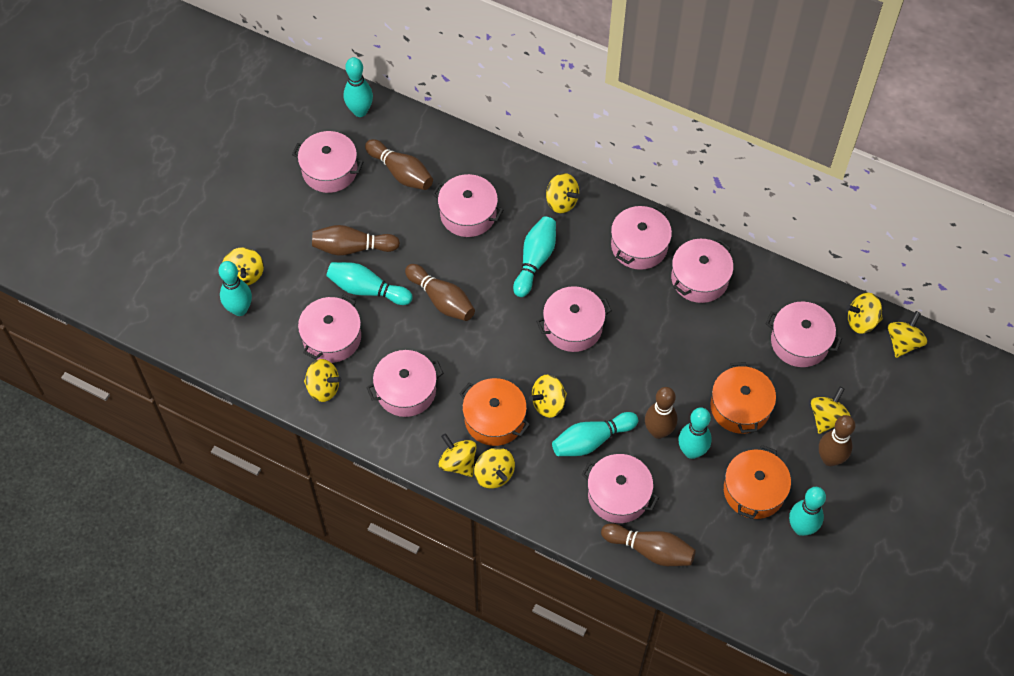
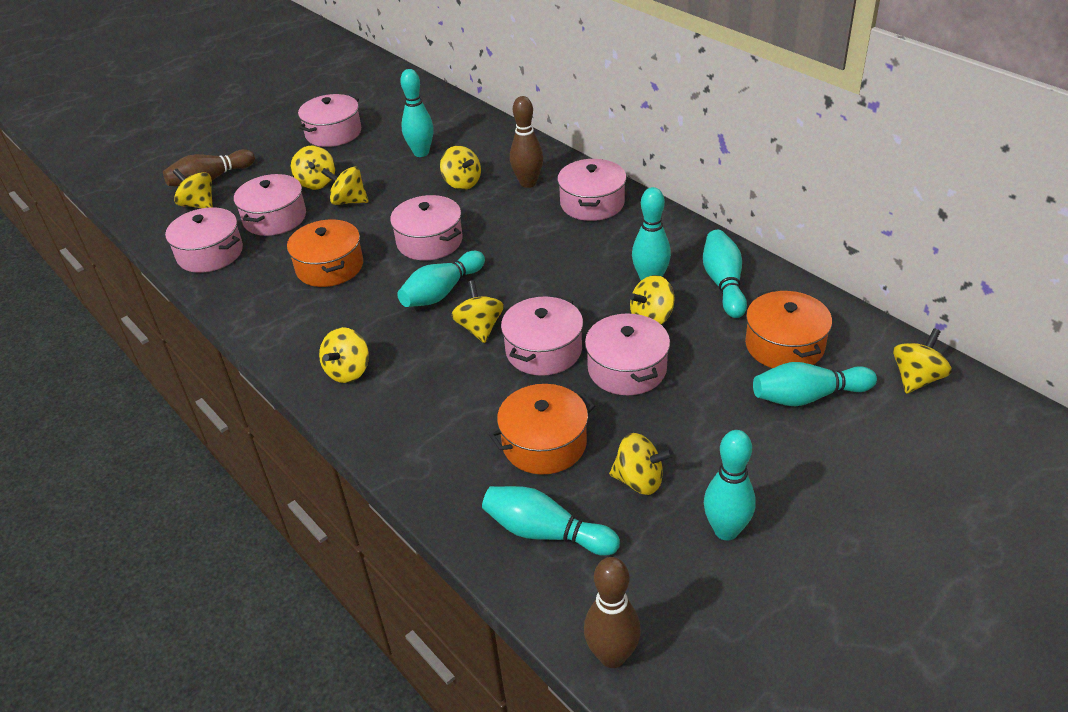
brown bowling pin: 6 -> 3
pink pot: 9 -> 7

